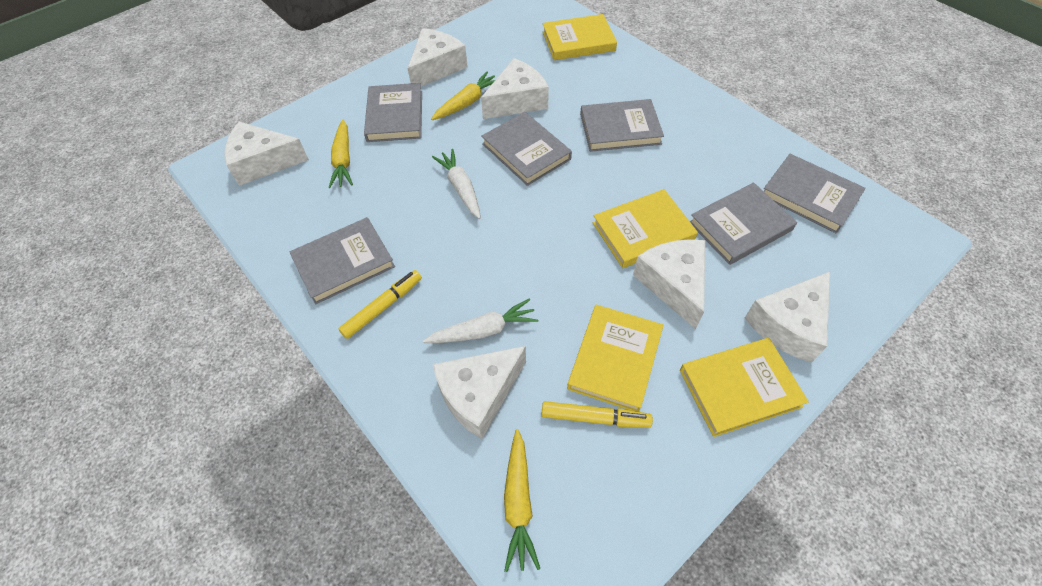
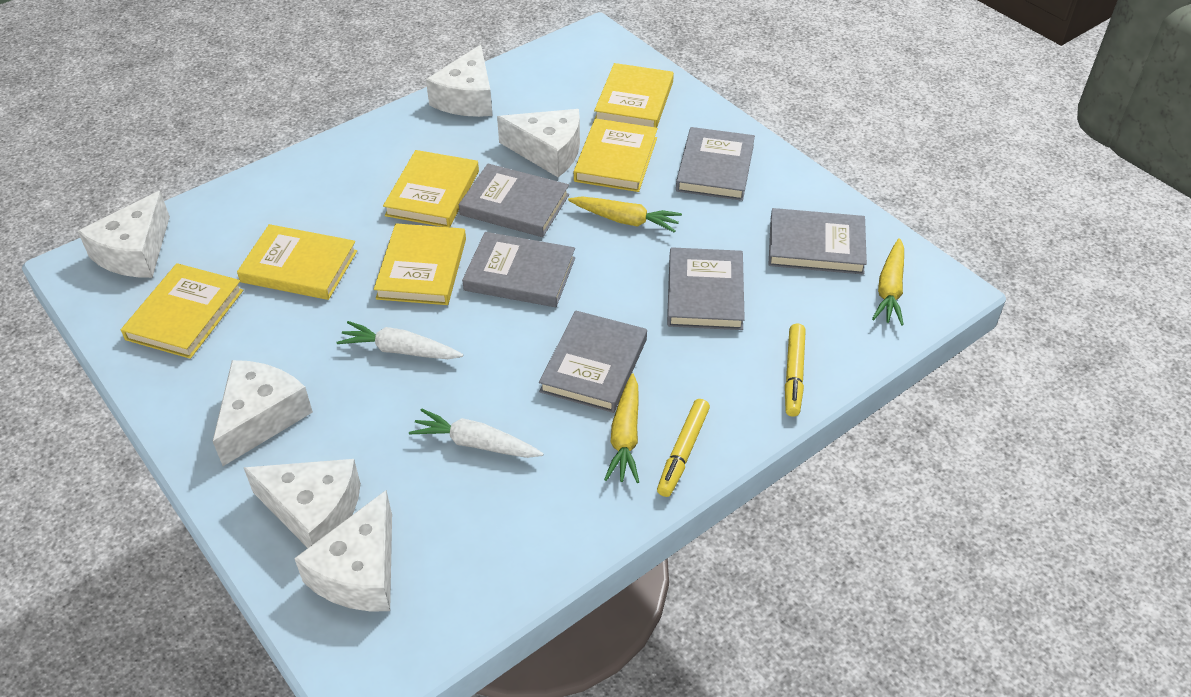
yellow book: 4 -> 6

